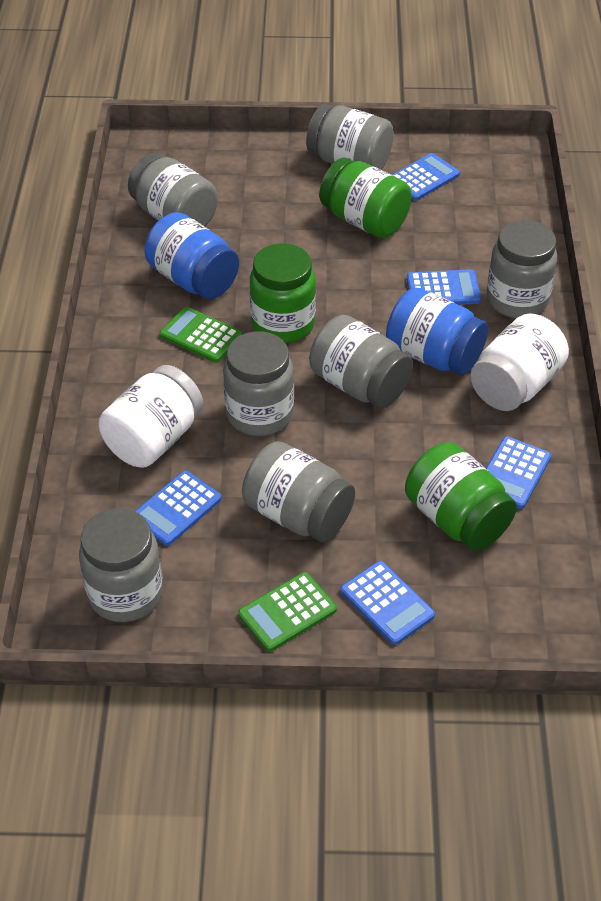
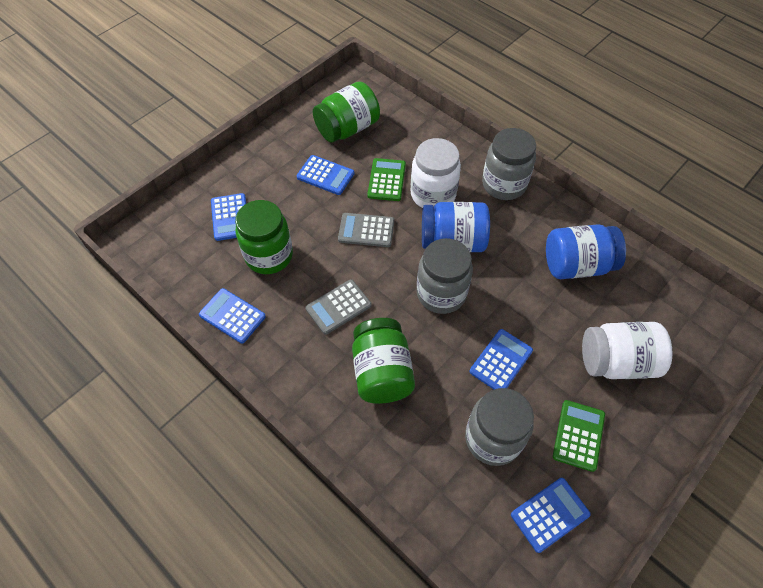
grey calculator: 0 -> 2
grey jar: 7 -> 3

